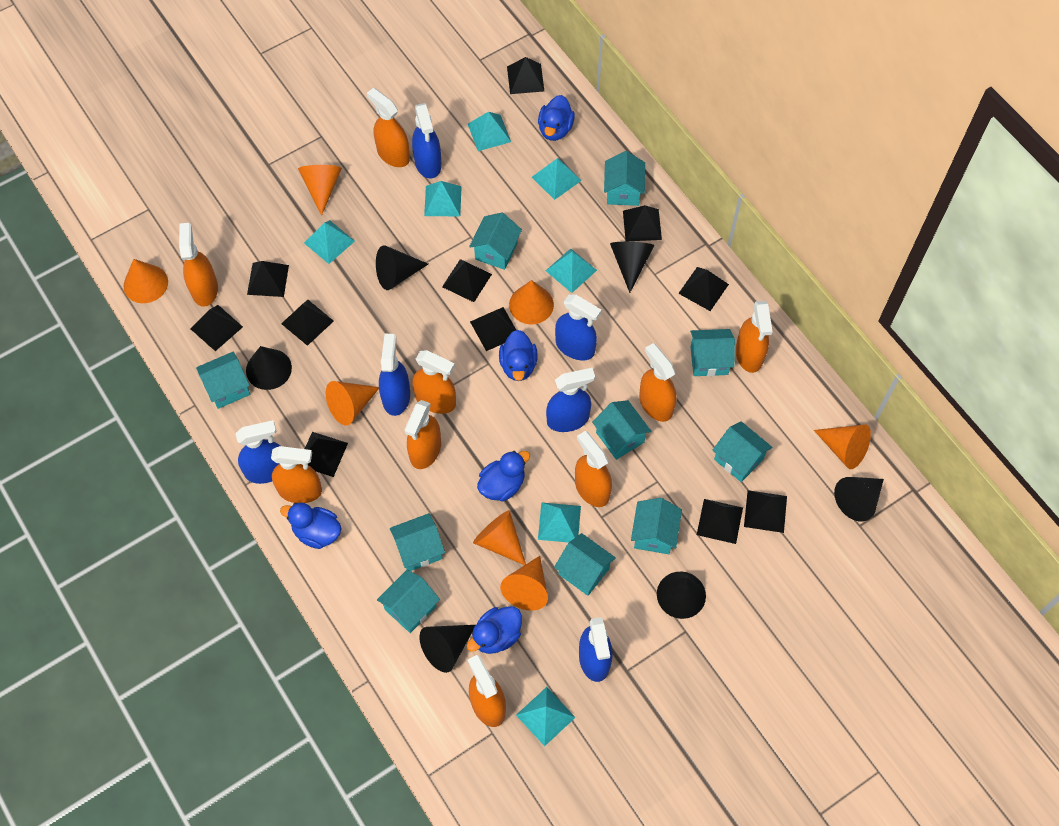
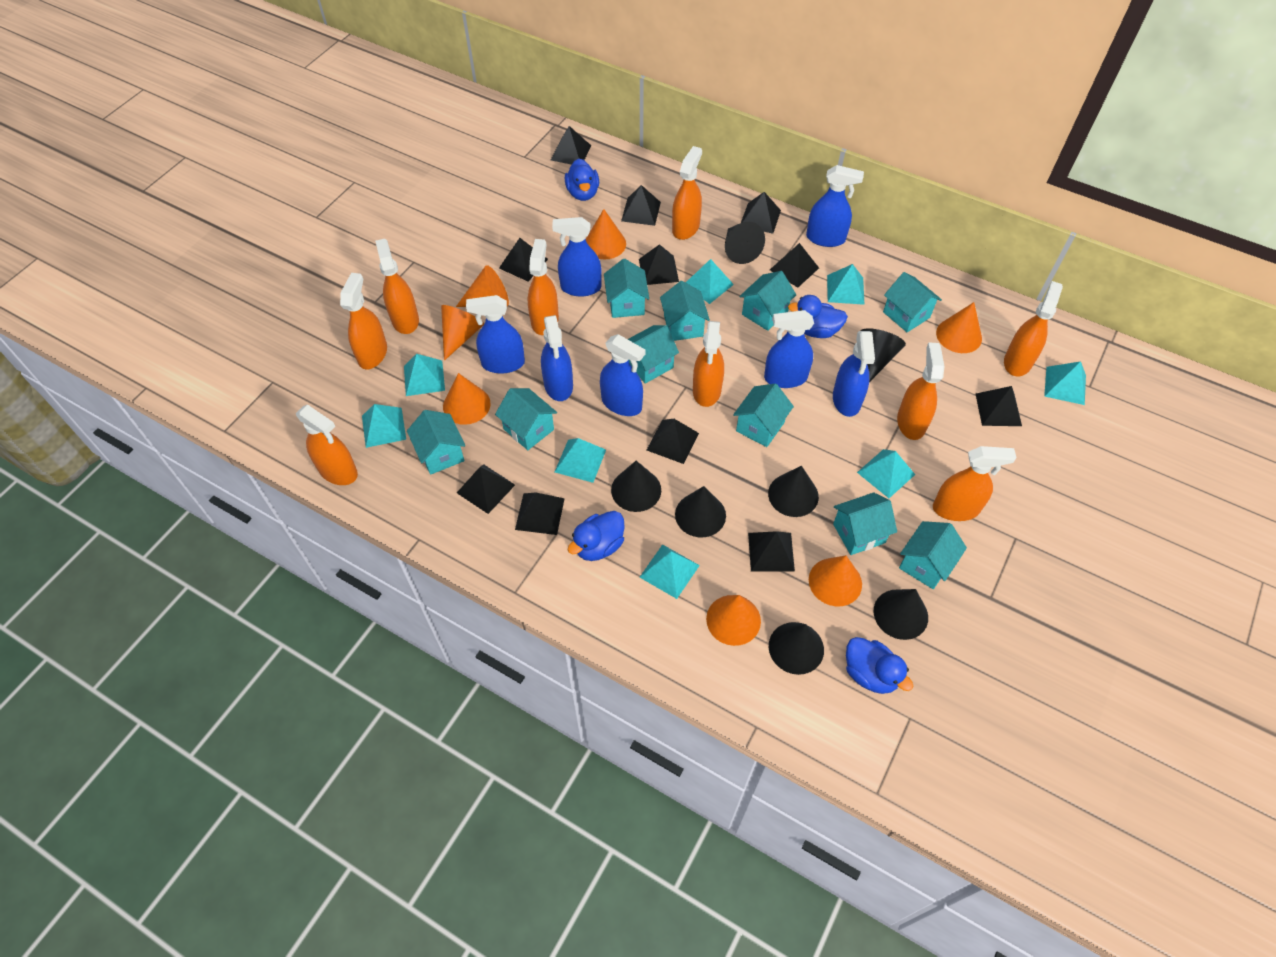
black cone: 6 -> 7
blue duck: 5 -> 4
blue spray bottle: 6 -> 7
turquoise pyramid: 7 -> 8

